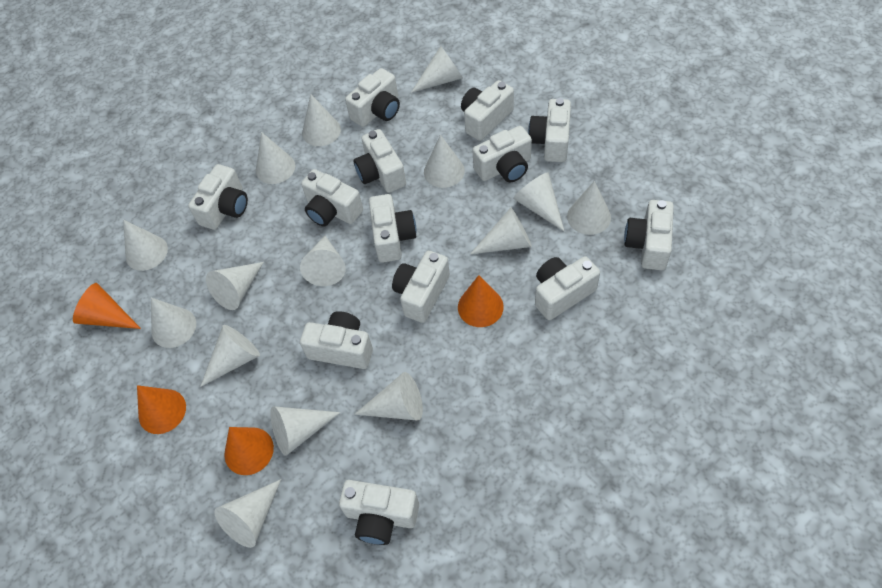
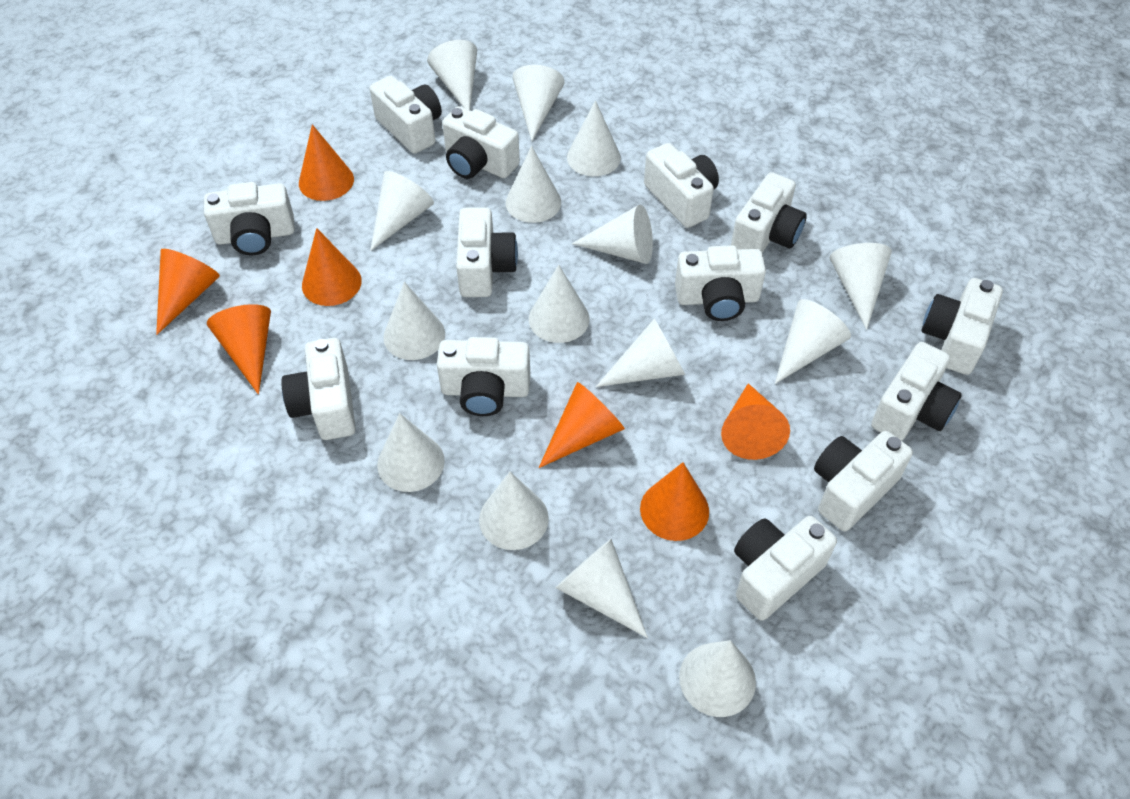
orange cone: 4 -> 7

